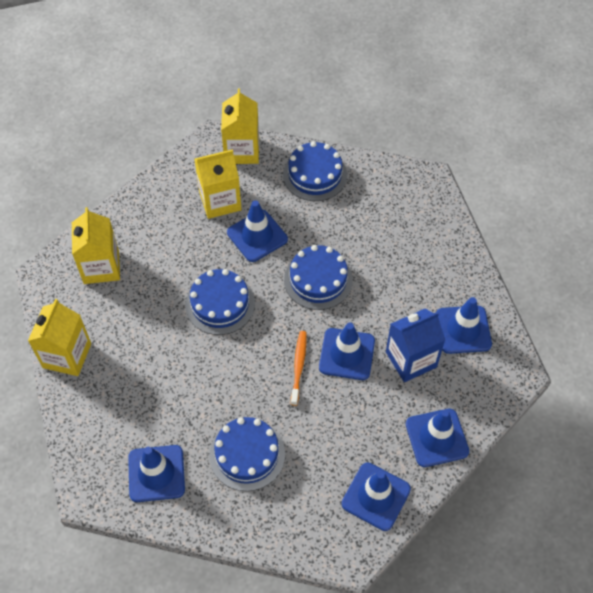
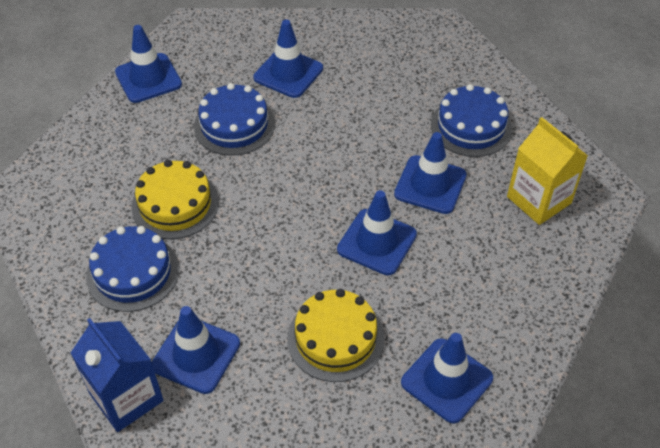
blue cake: 4 -> 3
orange toothbrush: 1 -> 0
yellow cake: 0 -> 2
yellow carton: 4 -> 1

